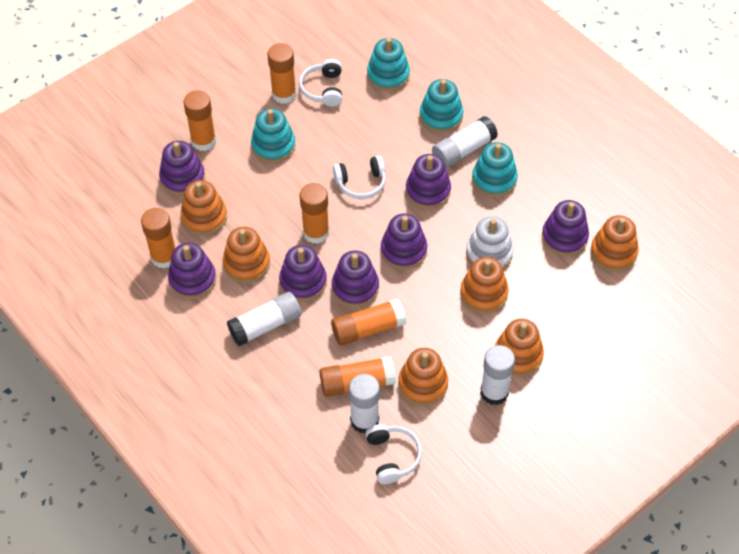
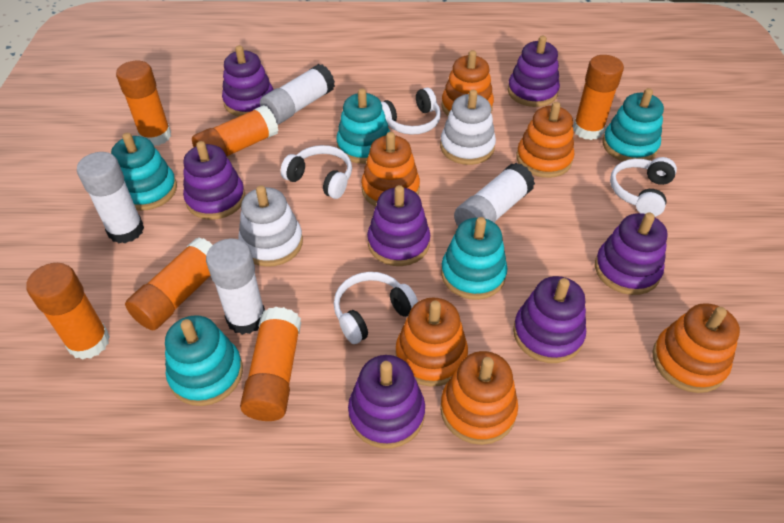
turquoise stacking toy: 4 -> 5
white headphones: 3 -> 4
white stacking toy: 1 -> 2

